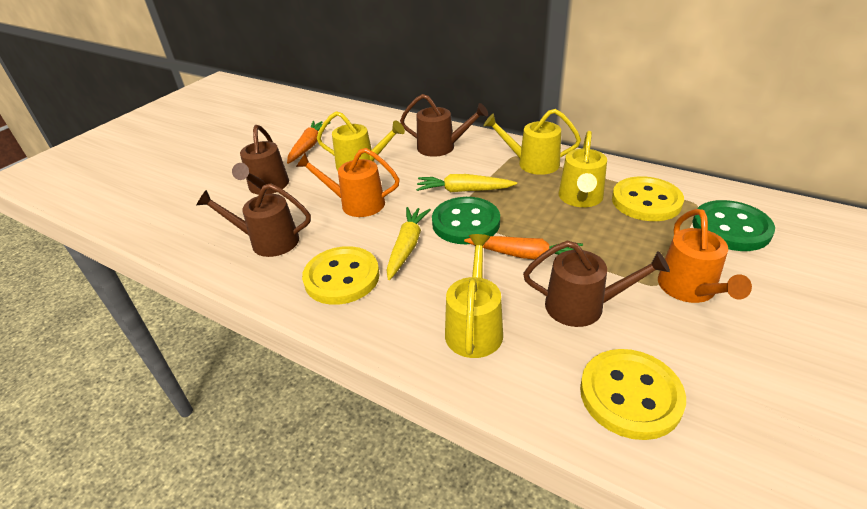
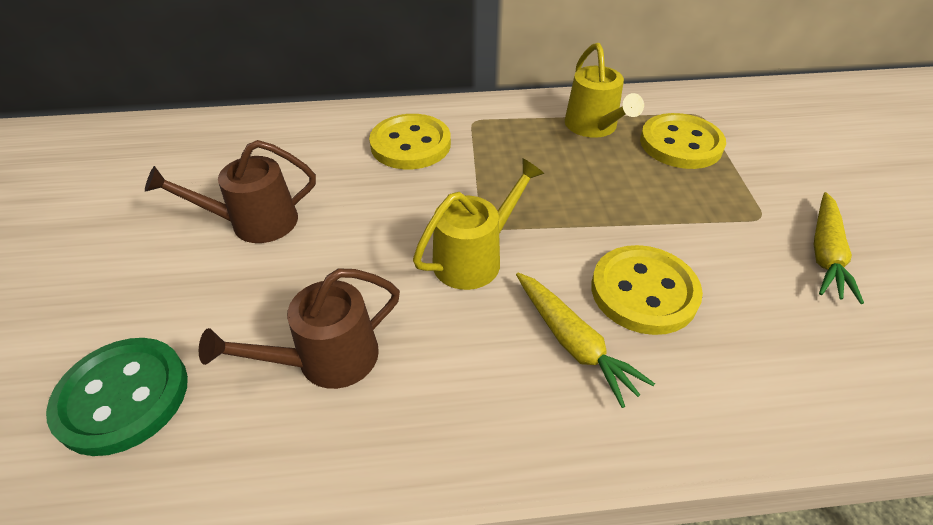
brown watering can: 4 -> 2
green button: 2 -> 1
orange carrot: 2 -> 0
orange watering can: 2 -> 0
yellow watering can: 4 -> 2

